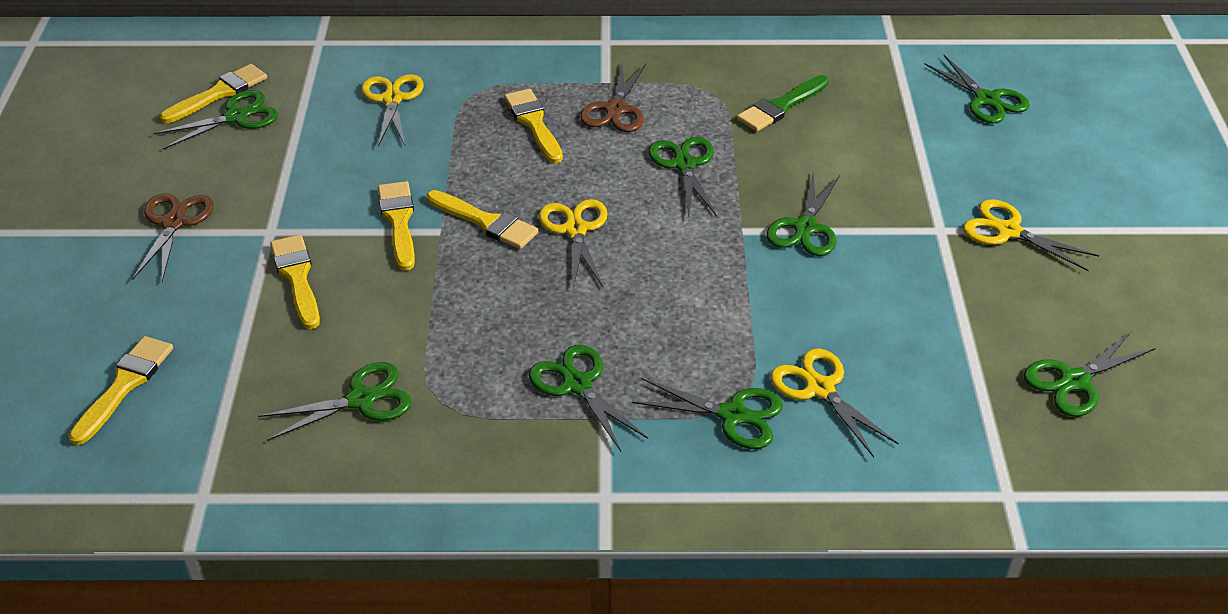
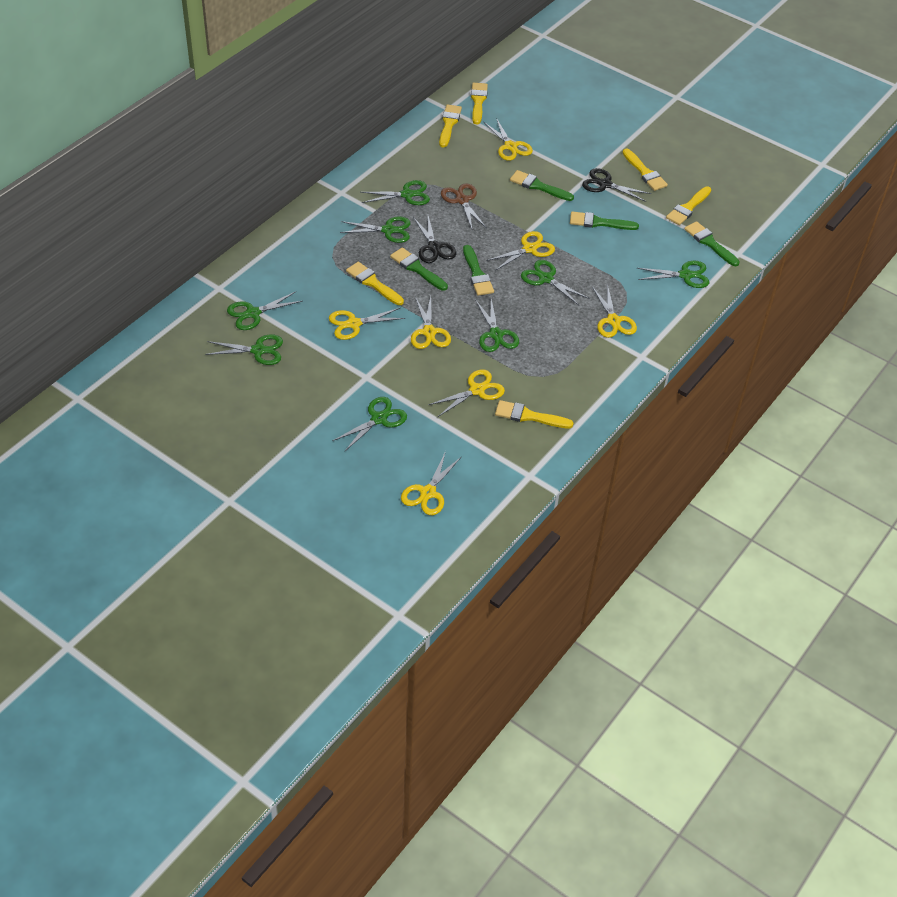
black scissors: 0 -> 2
brown scissors: 2 -> 1
green brush: 1 -> 5
yellow scissors: 4 -> 7

